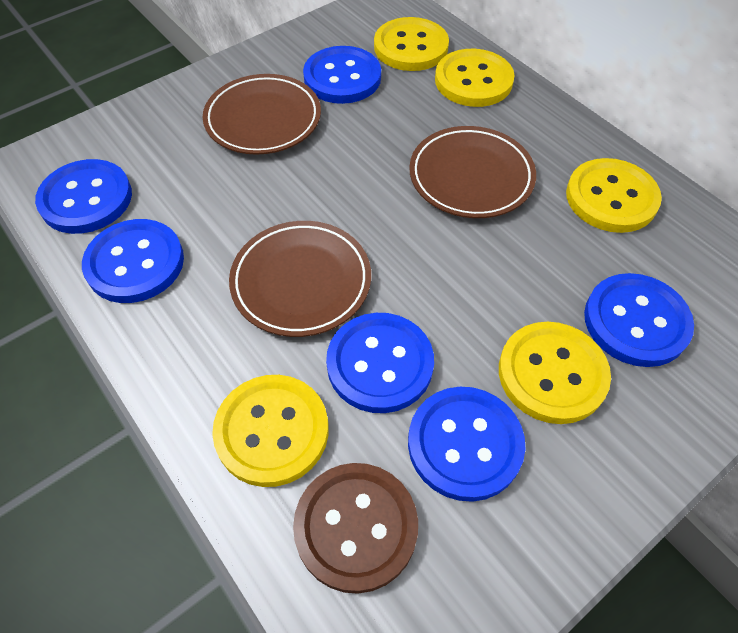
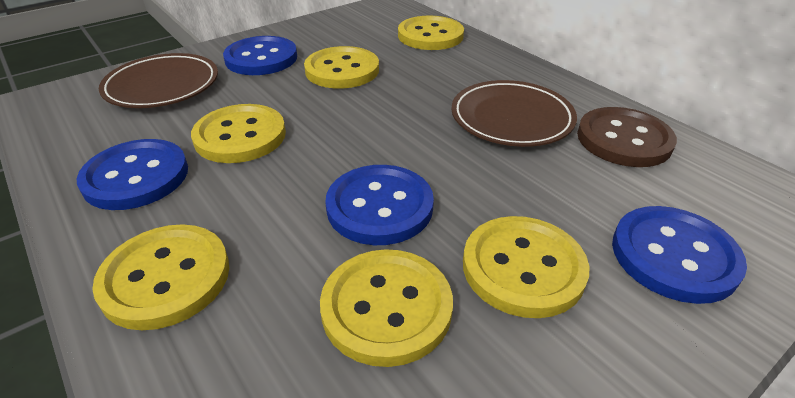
blue button: 6 -> 4
brown plate: 3 -> 2
yellow button: 5 -> 6

